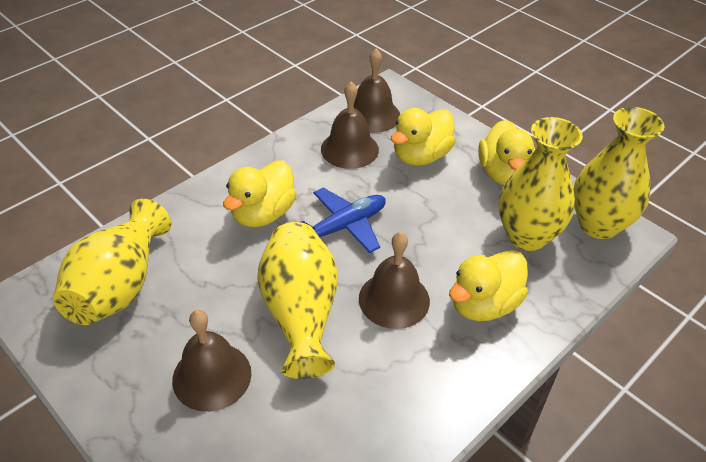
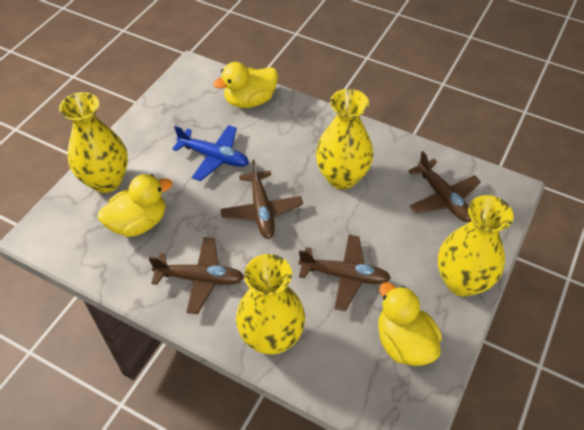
brown bell: 4 -> 0
brown plane: 0 -> 4
yellow duck: 4 -> 3

